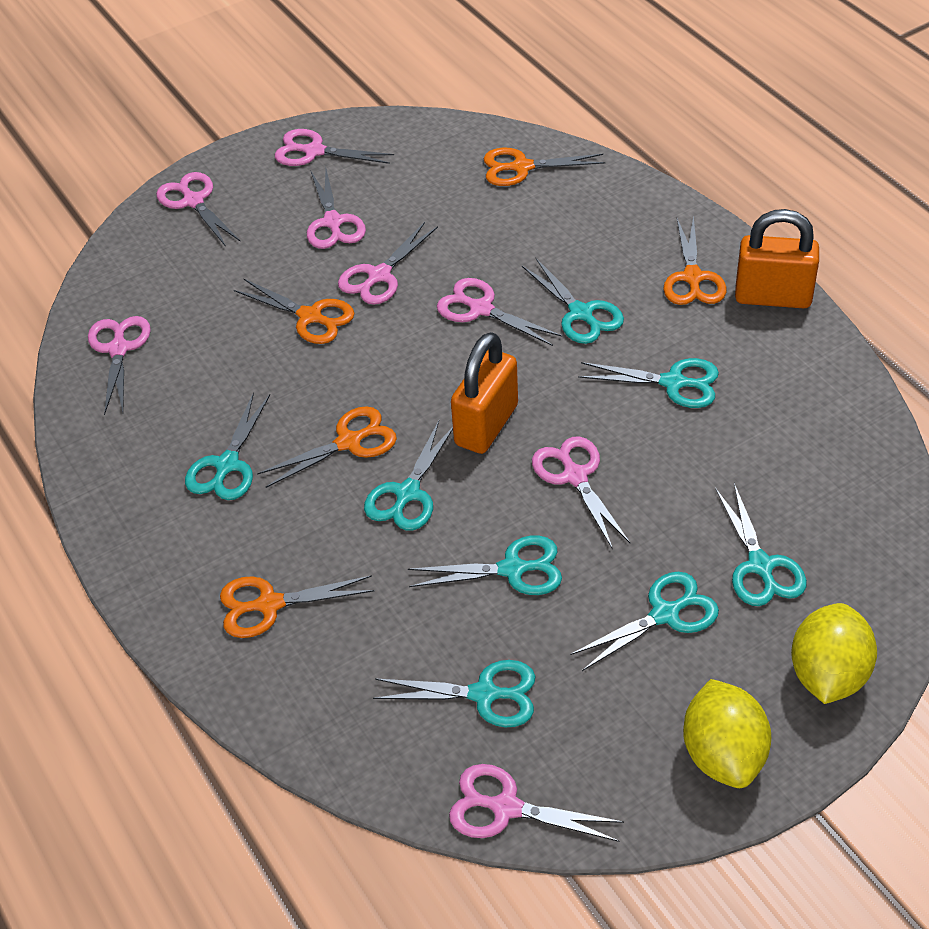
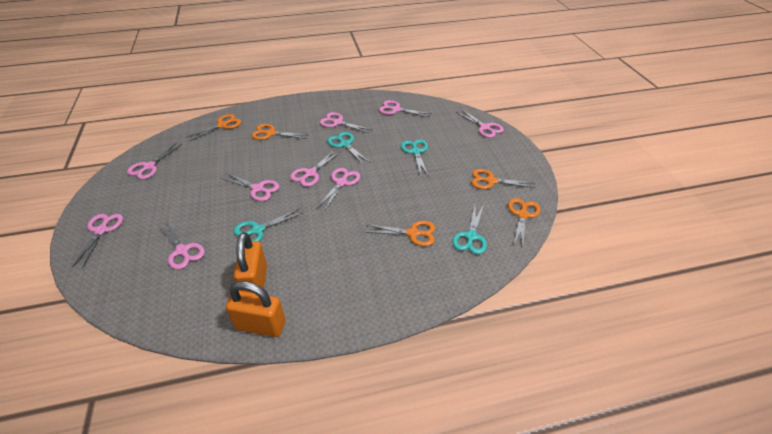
pink scissors: 8 -> 9
turquoise scissors: 8 -> 4
yellow lemon: 2 -> 0

